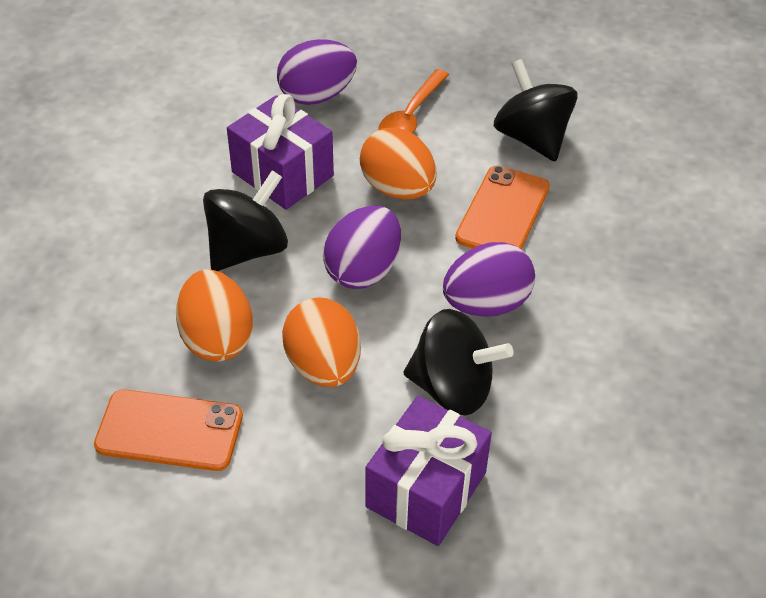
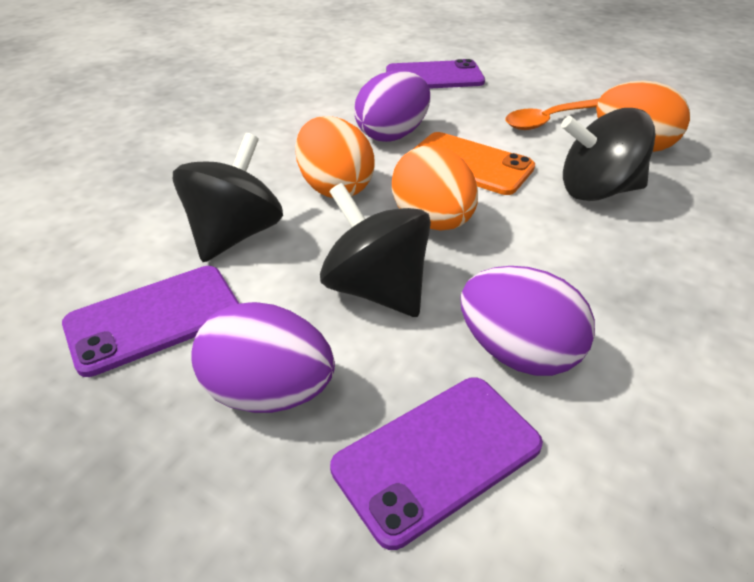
orange phone: 2 -> 1
purple gift: 2 -> 0
purple phone: 0 -> 3

